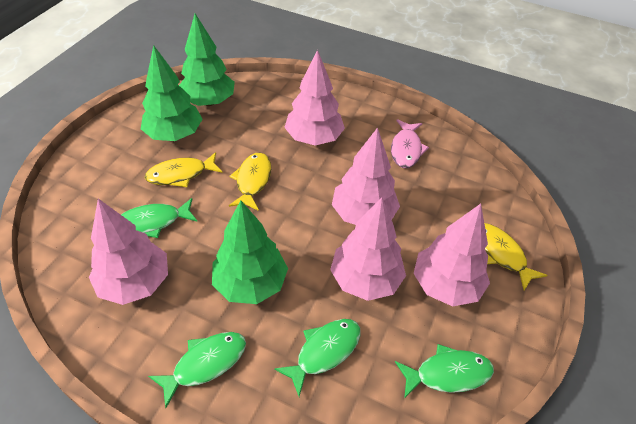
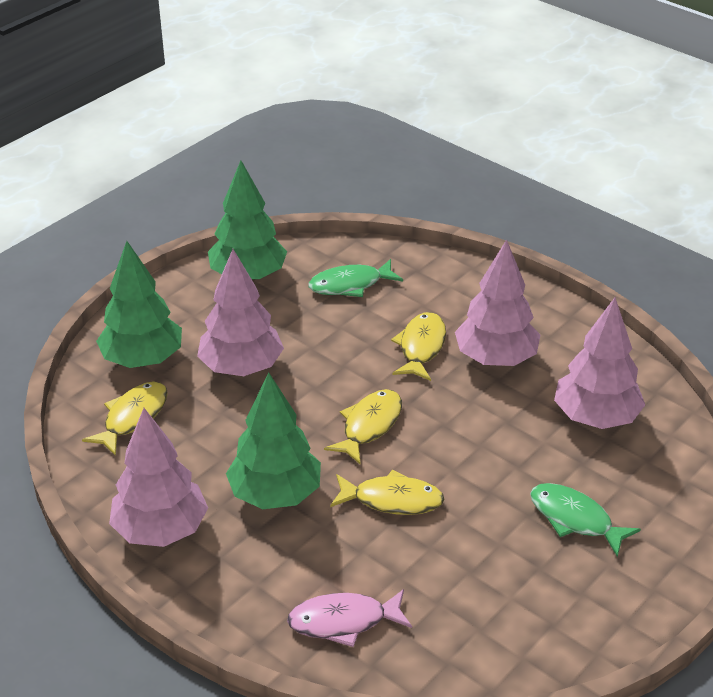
green fish: 4 -> 2
pink tree: 5 -> 4
yellow fish: 3 -> 4

